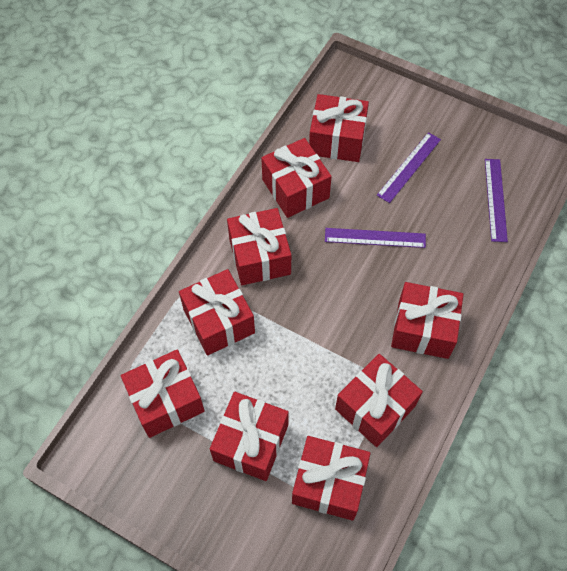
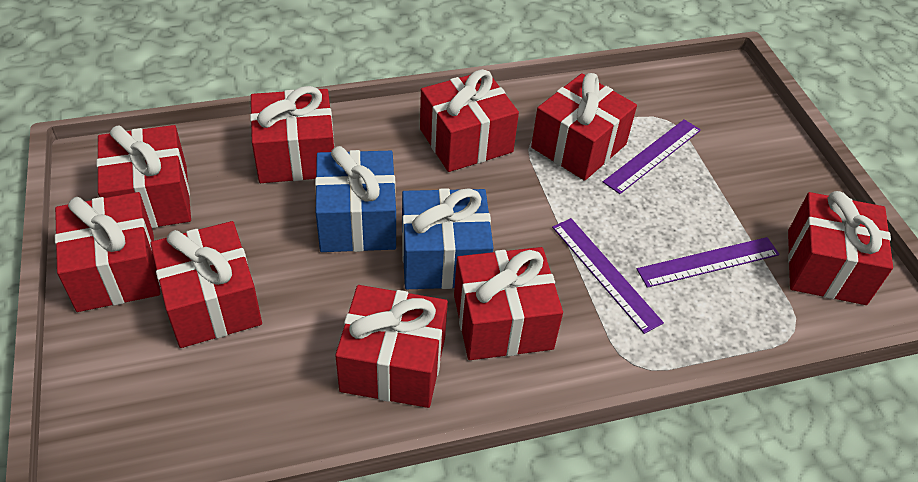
blue gift: 0 -> 2

